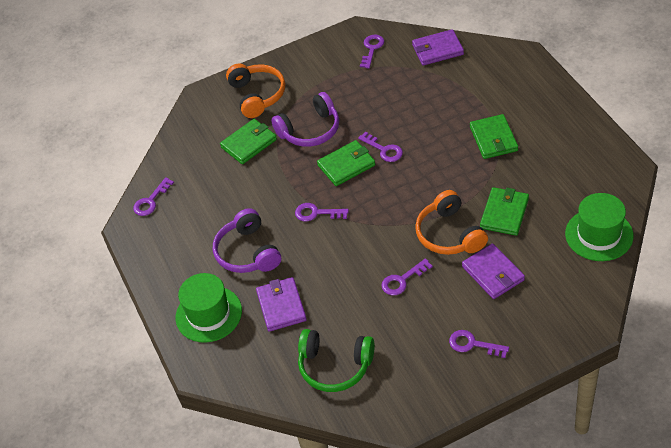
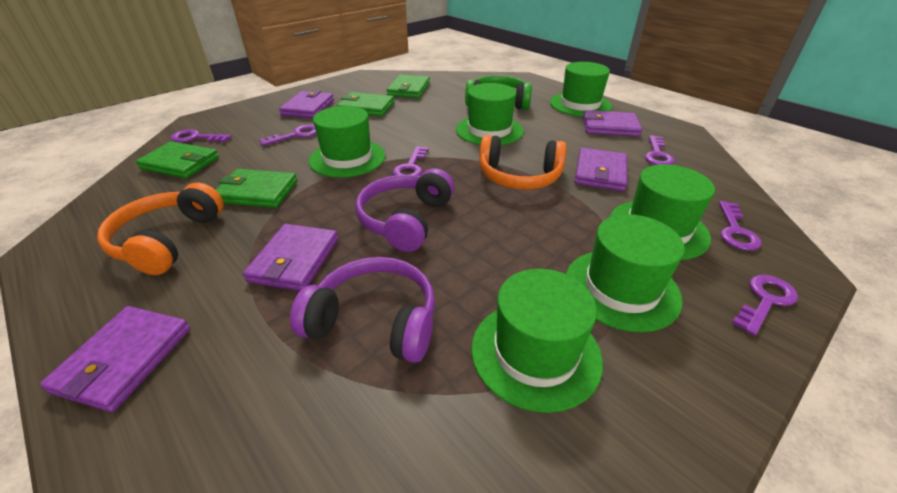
green hat: 2 -> 6
purple wallet: 3 -> 5

